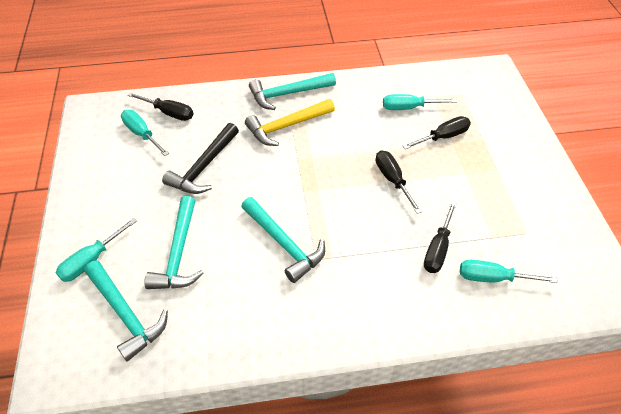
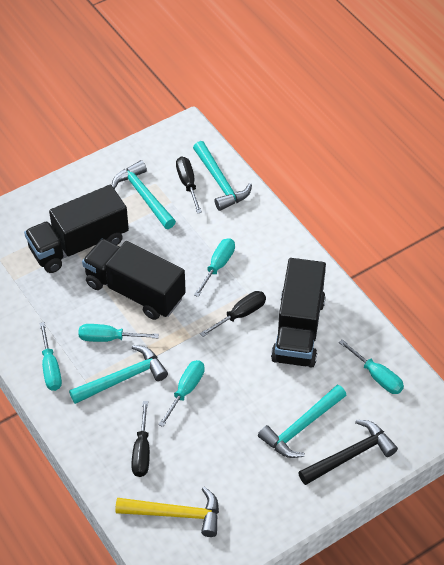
black screwdriver: 4 -> 3
black truck: 0 -> 3
turquoise screwdriver: 4 -> 5

